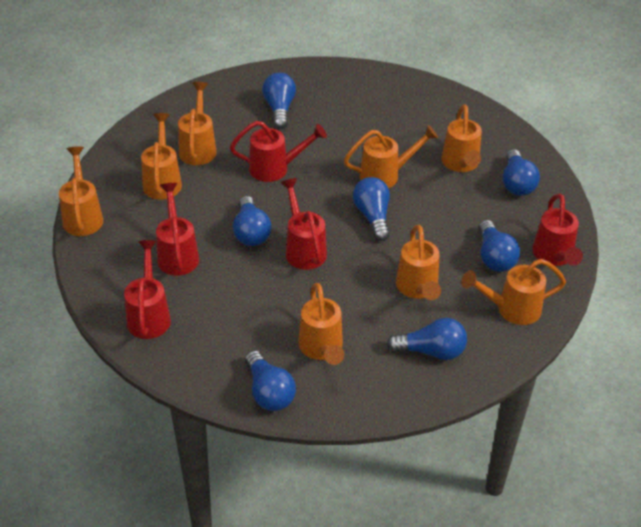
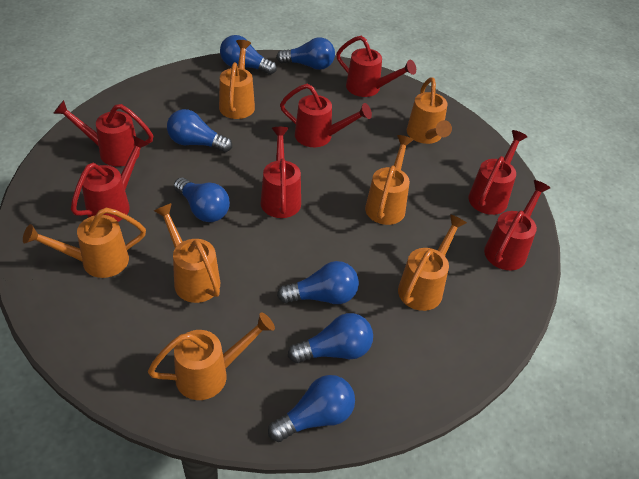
orange watering can: 8 -> 7
red watering can: 5 -> 7

